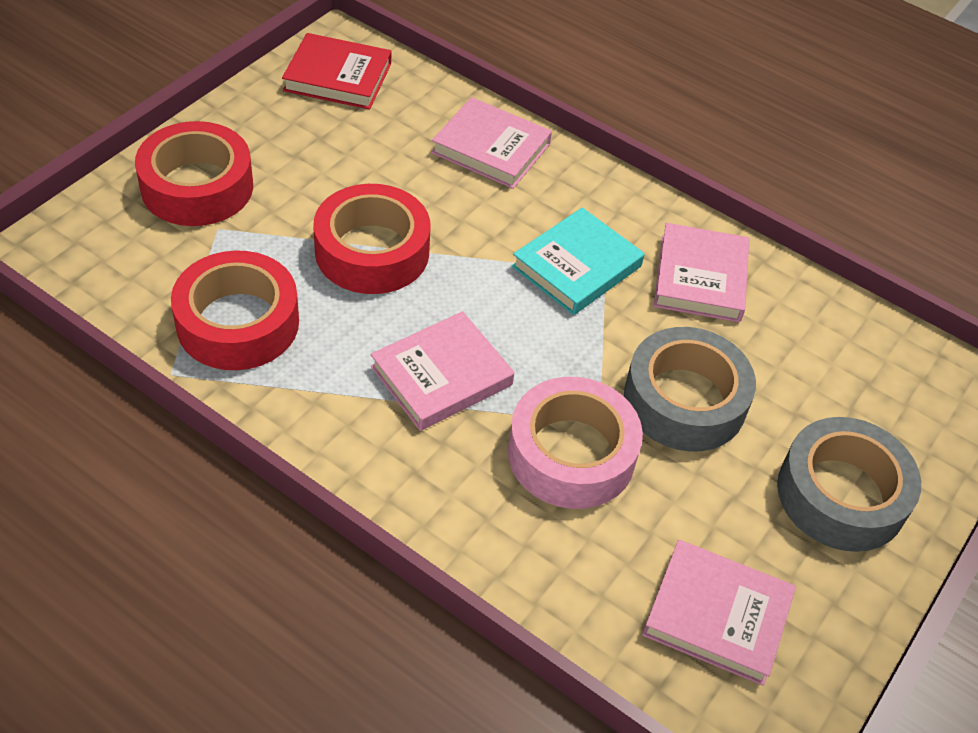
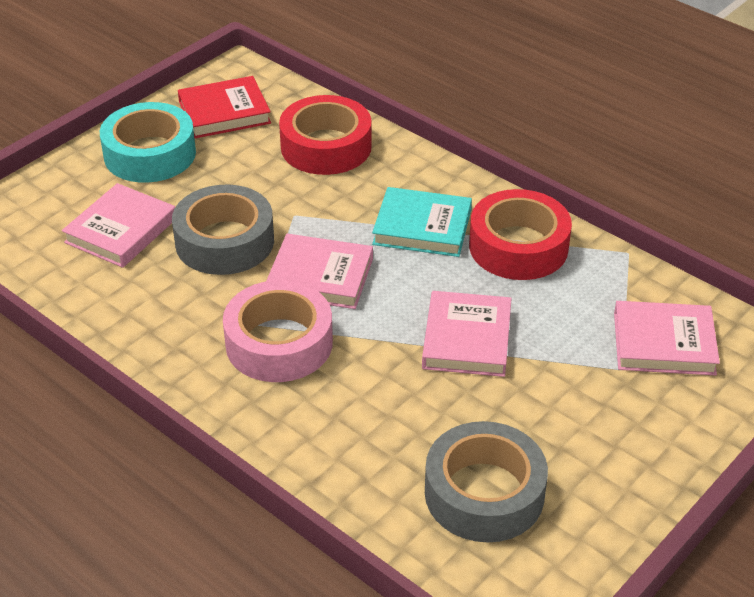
red tape: 3 -> 2
turquoise tape: 0 -> 1

